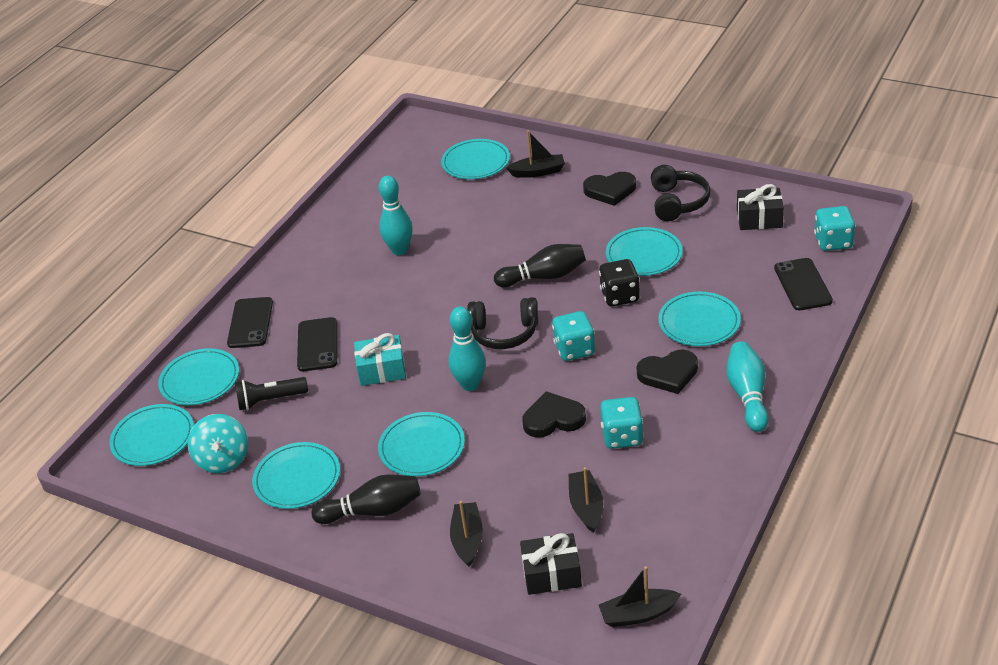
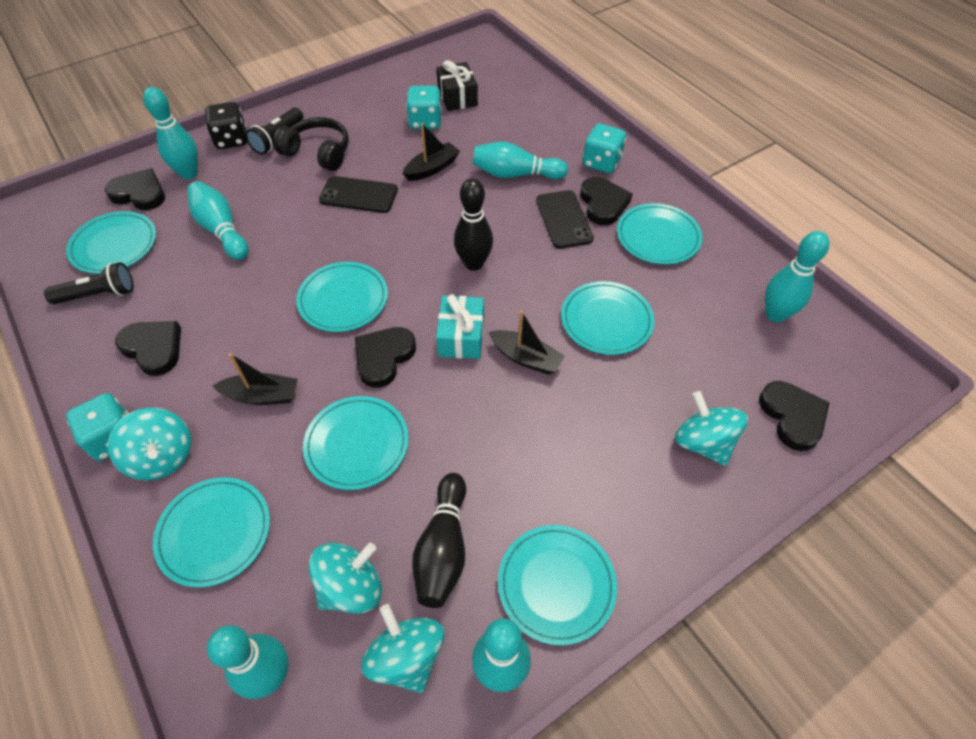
black boat: 4 -> 3
black flashlight: 1 -> 2
black gift: 2 -> 1
black headphones: 2 -> 1
black heart: 3 -> 5
black phone: 3 -> 2
turquoise bowling pin: 3 -> 6
turquoise spinning top: 1 -> 4

